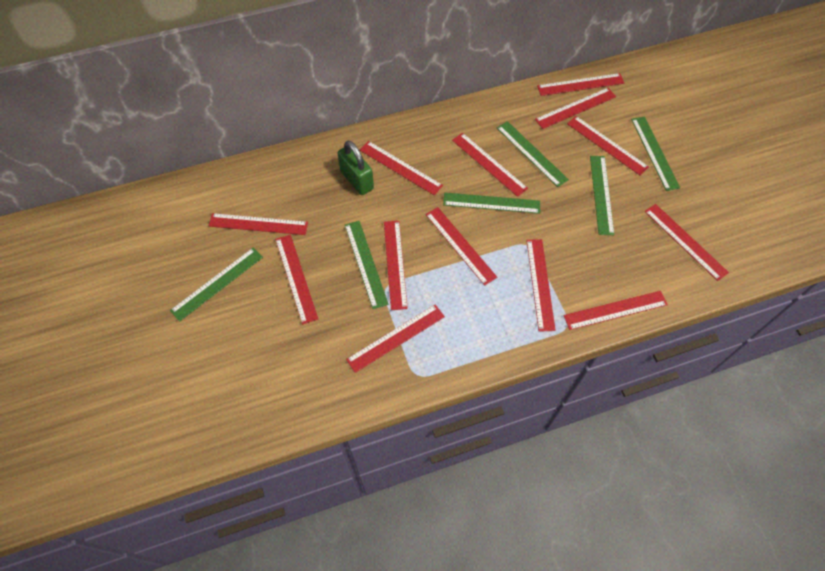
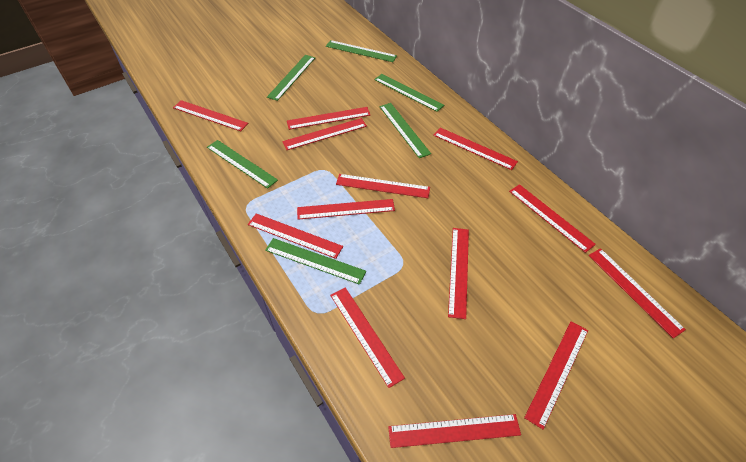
green padlock: 1 -> 0

